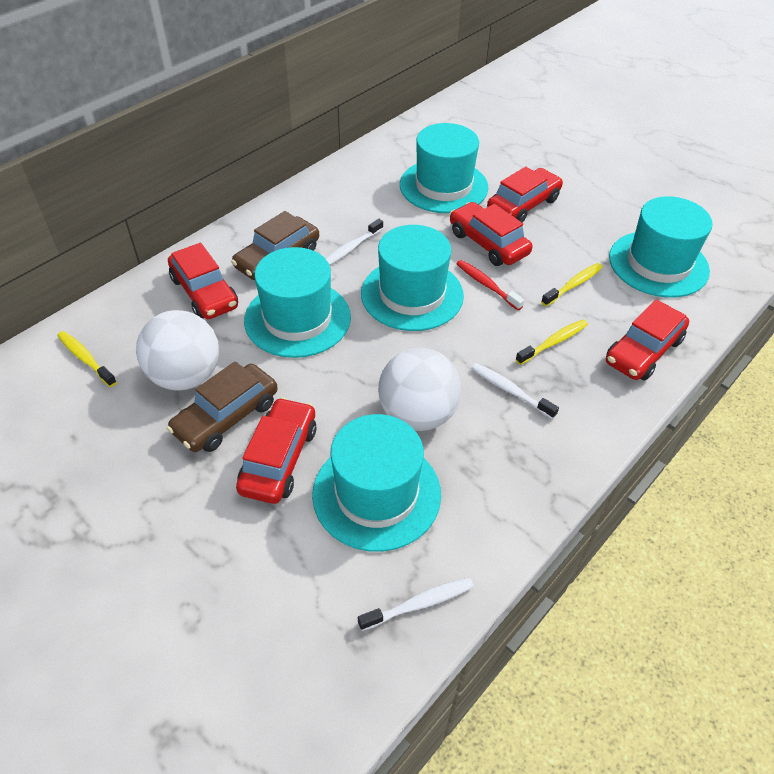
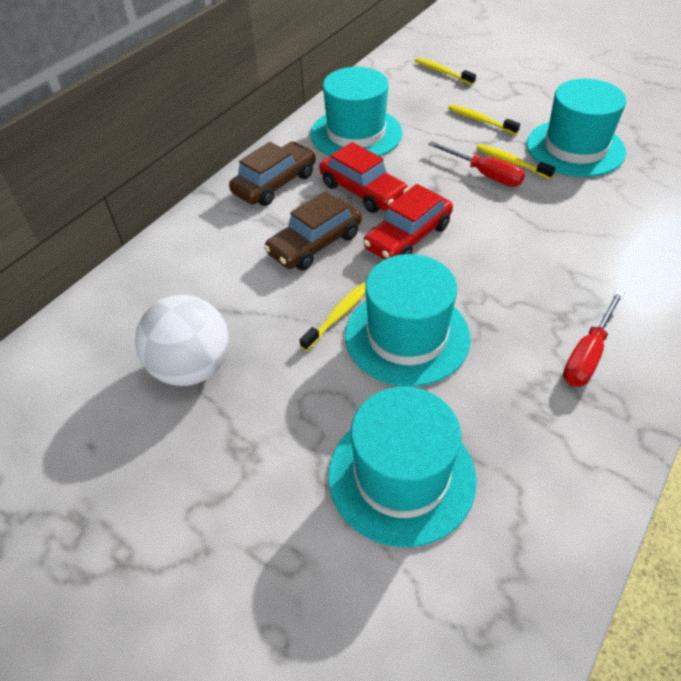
red car: 5 -> 2
red screwdriver: 0 -> 2
red toothbrush: 1 -> 0
turquoise hat: 5 -> 4
white ball: 2 -> 1
white toothbrush: 3 -> 0
yellow toothbrush: 3 -> 4

